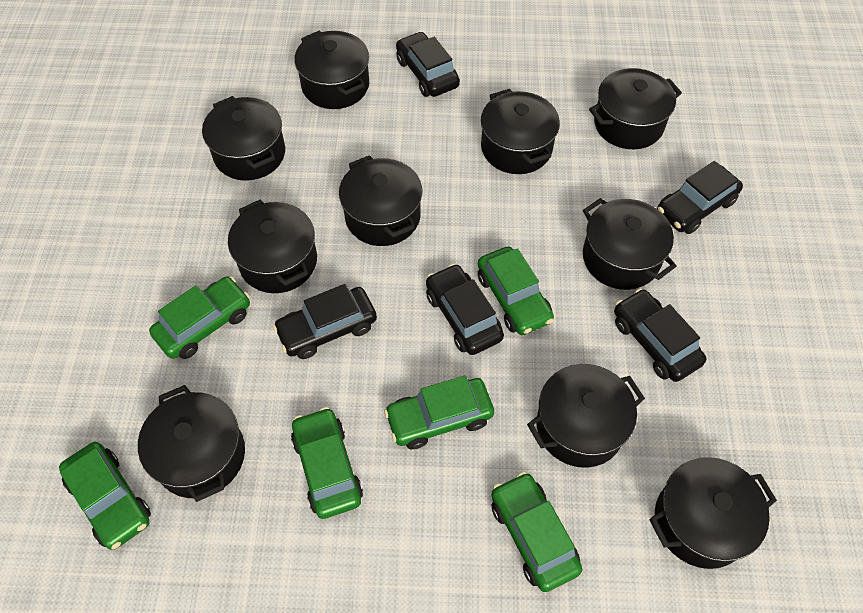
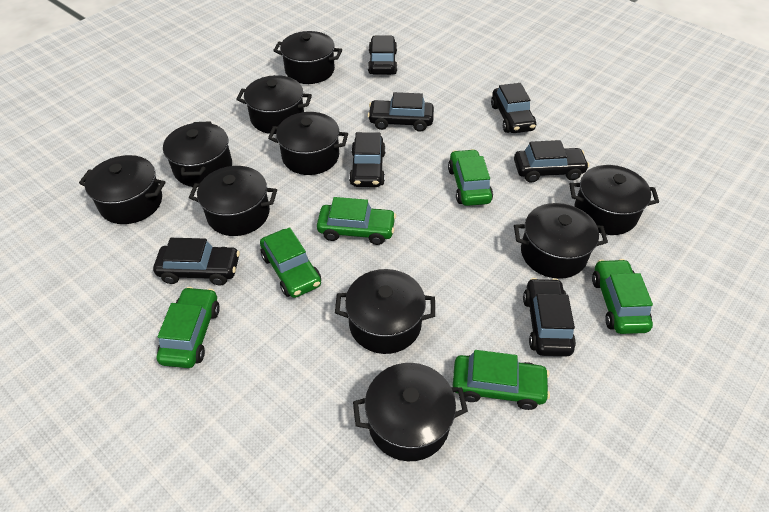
black car: 5 -> 7

